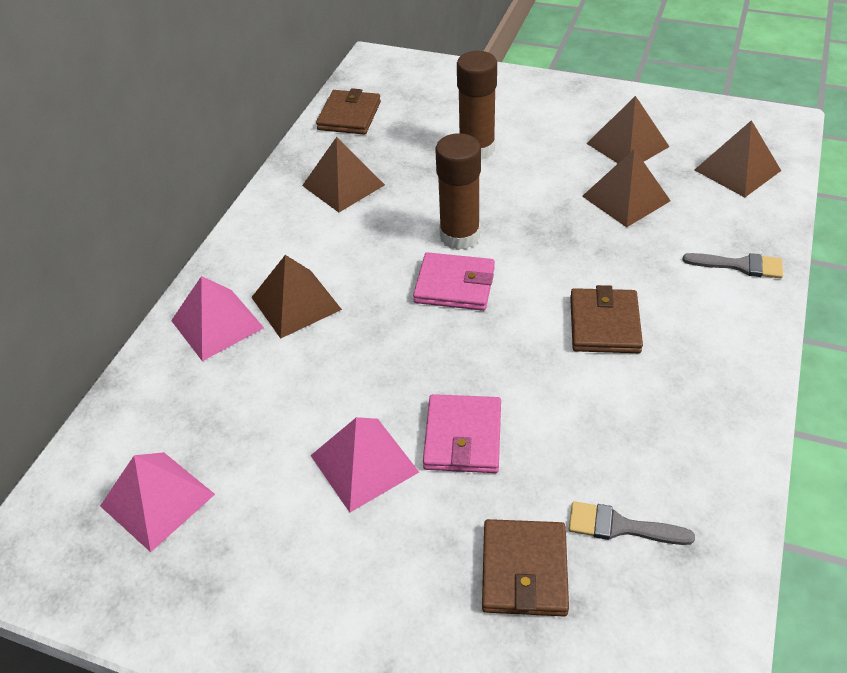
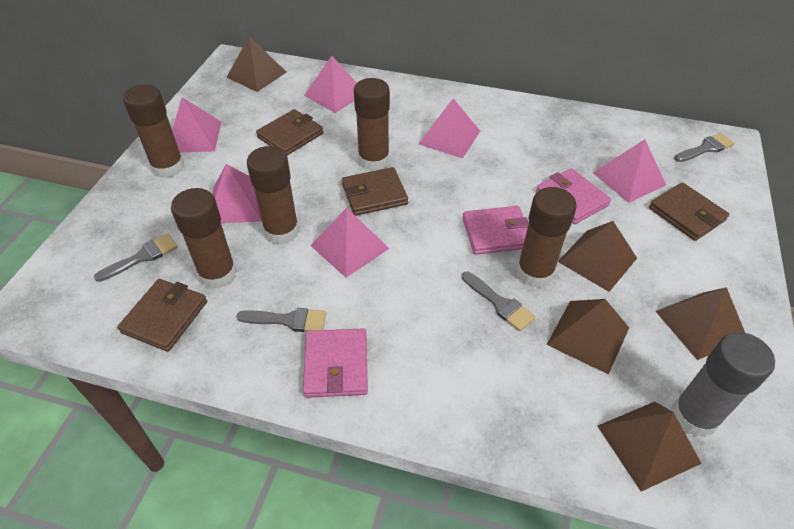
brown glue stick: 2 -> 5
brown wallet: 3 -> 4
grey brush: 2 -> 4
grey glue stick: 0 -> 1
pink pyramid: 3 -> 6
pink wallet: 2 -> 3

